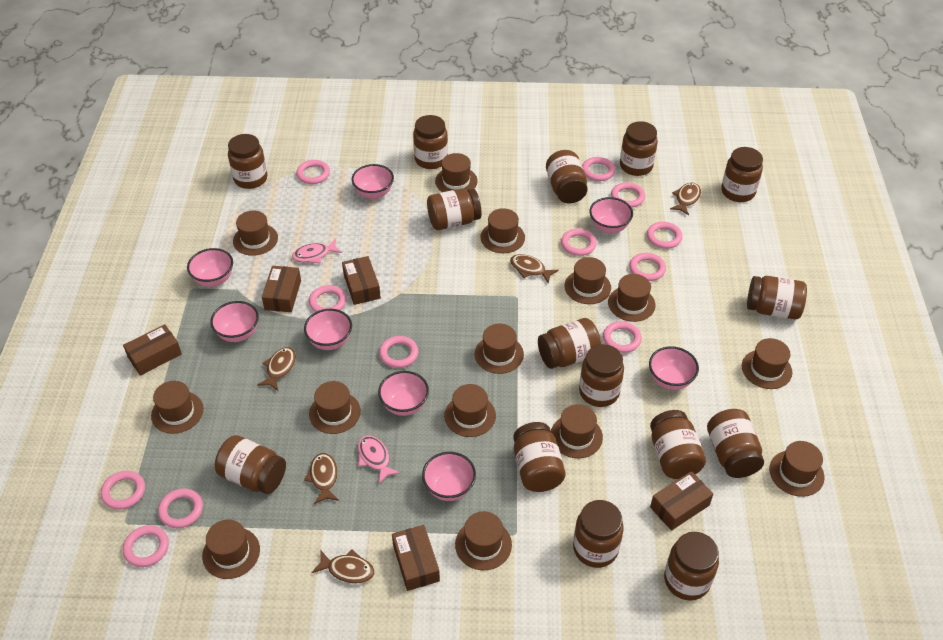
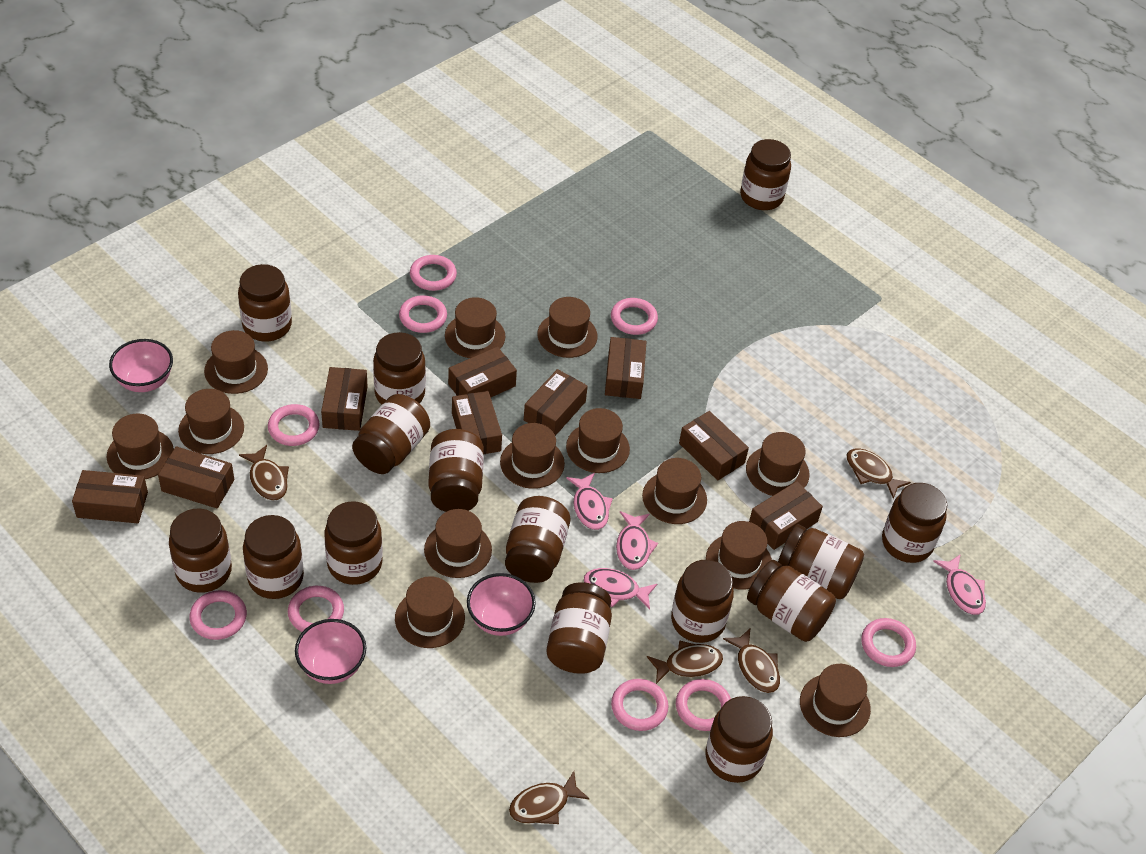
brown box: 5 -> 9
brown hat: 14 -> 13
pink bowl: 8 -> 3
pink fish: 2 -> 4
pink ring: 12 -> 9

